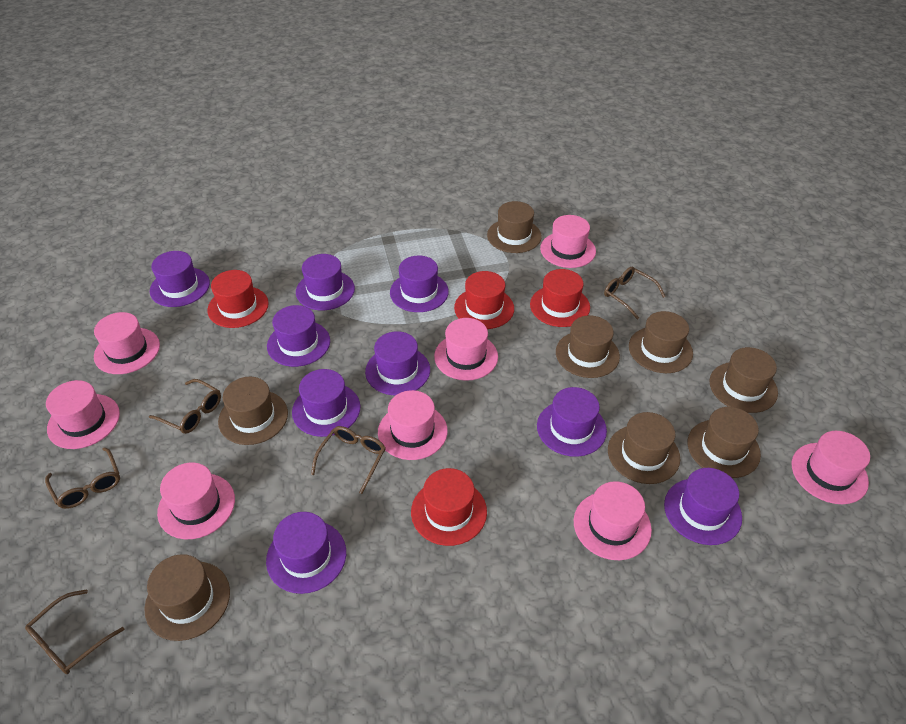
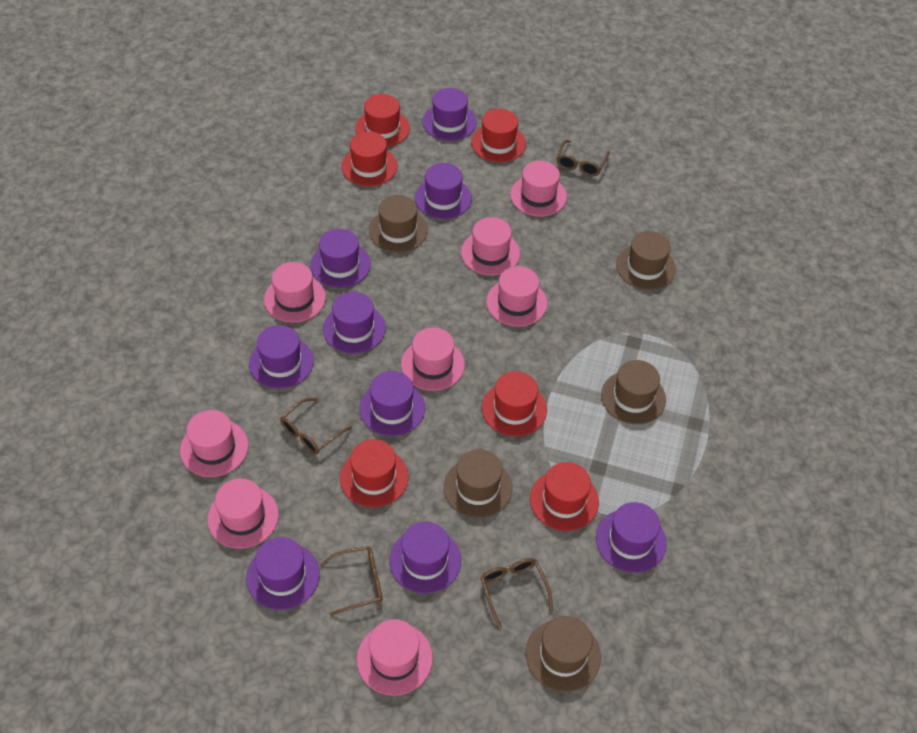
brown glasses: 5 -> 4
brown hat: 8 -> 5
red hat: 4 -> 6

